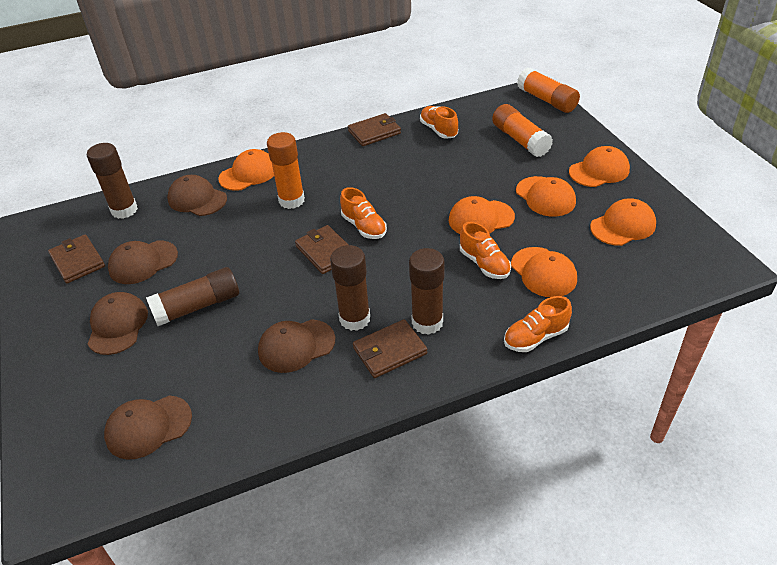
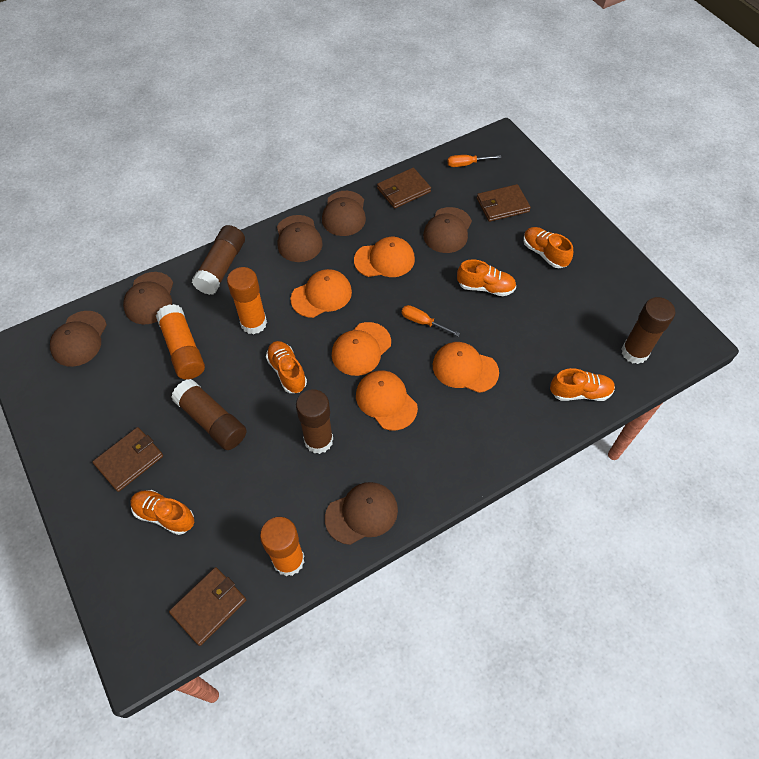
brown cap: 5 -> 6
orange cap: 6 -> 5
orange screwdriver: 0 -> 2
orange shoe: 4 -> 5

